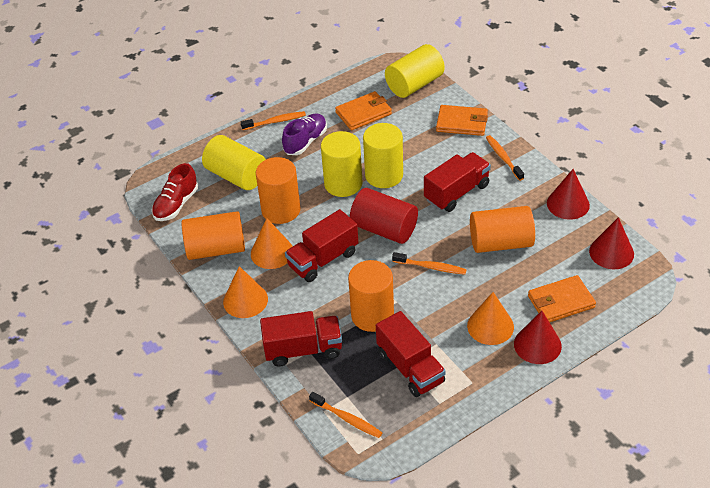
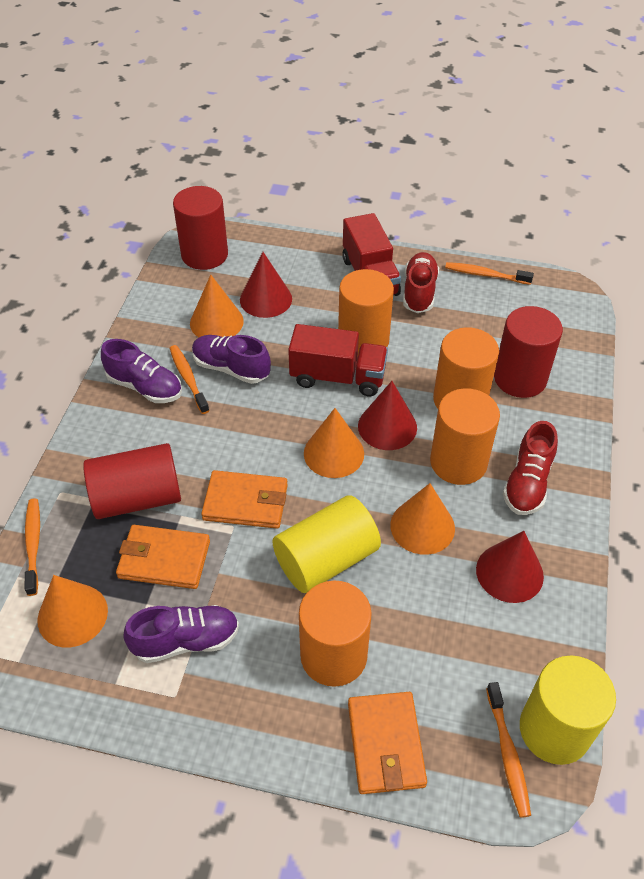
orange cone: 3 -> 4
purple shoe: 1 -> 3
red cylinder: 1 -> 3
red shoe: 1 -> 2
red truck: 4 -> 2
yellow cylinder: 4 -> 2

